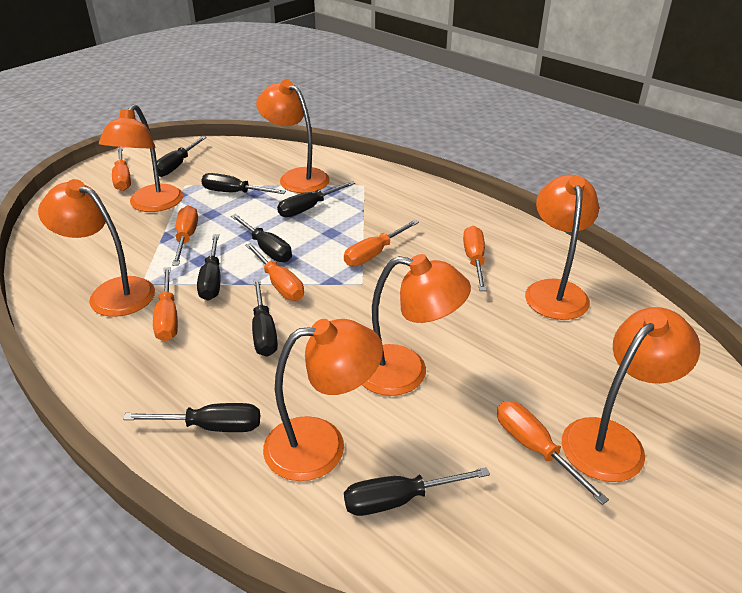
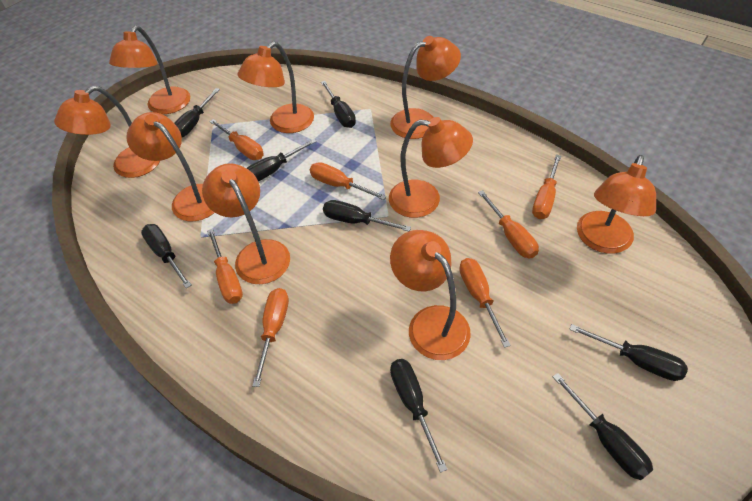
orange lamp: 7 -> 9

